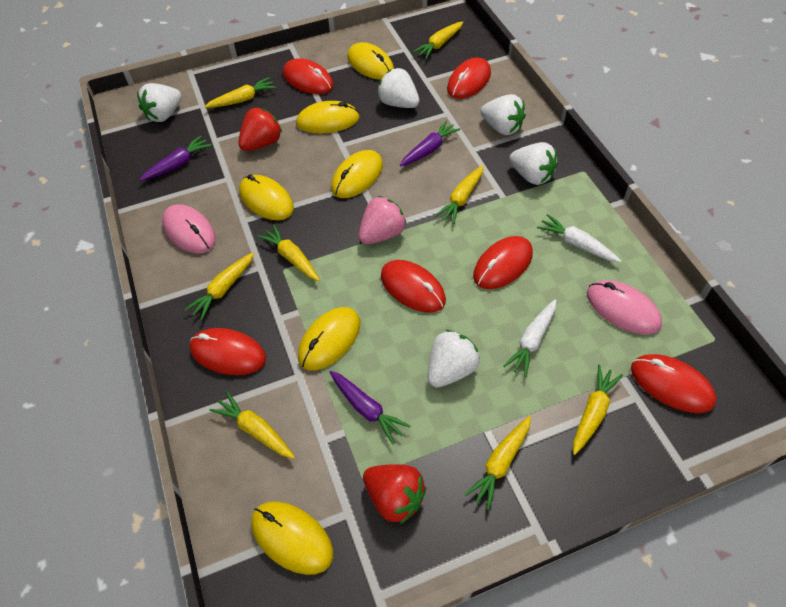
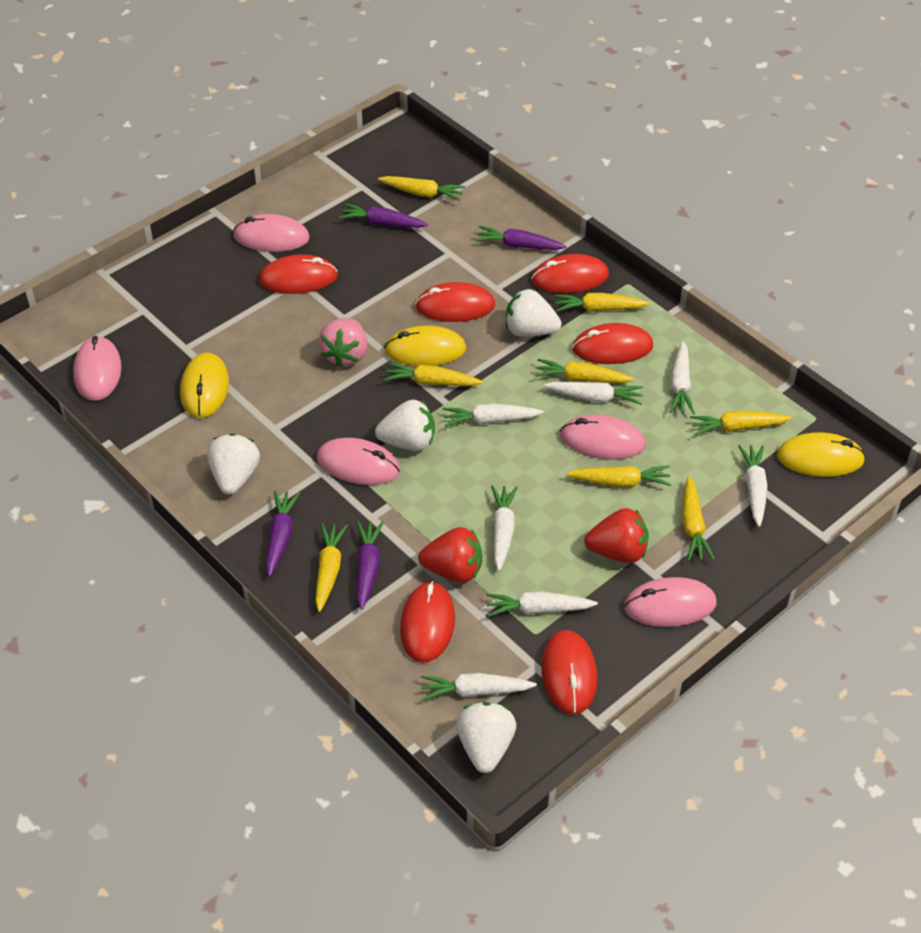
pink mouse: 2 -> 5
purple carrot: 3 -> 4
white carrot: 2 -> 7
white strawberry: 5 -> 4
yellow mouse: 6 -> 3

